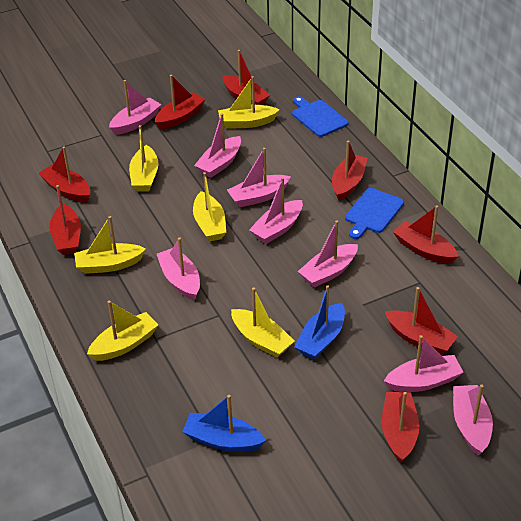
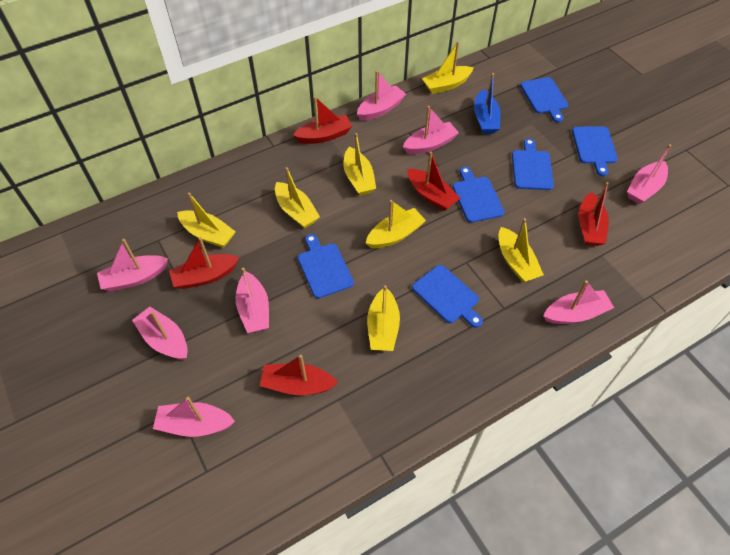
blue boat: 2 -> 1
blue cutting board: 2 -> 6
red boat: 8 -> 5
yellow boat: 6 -> 7

